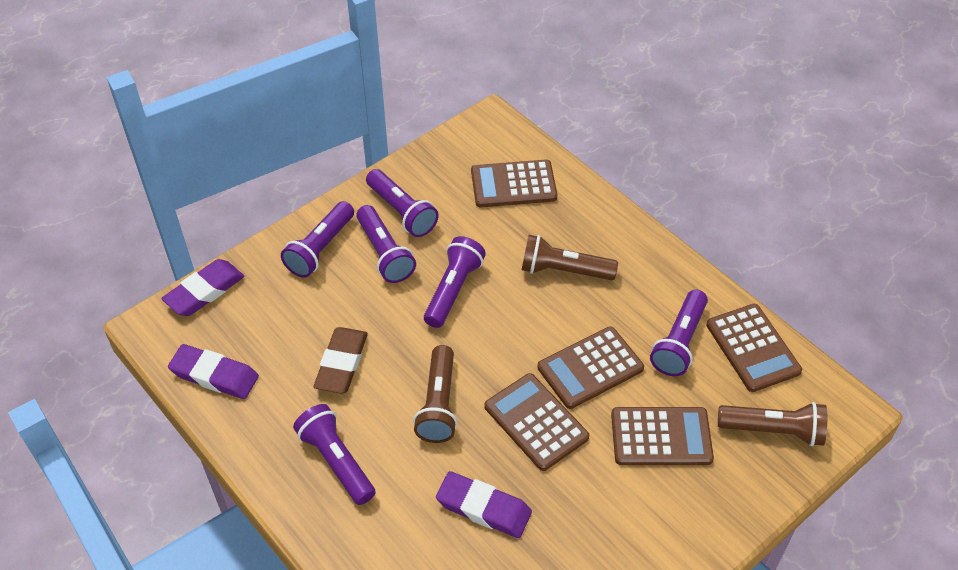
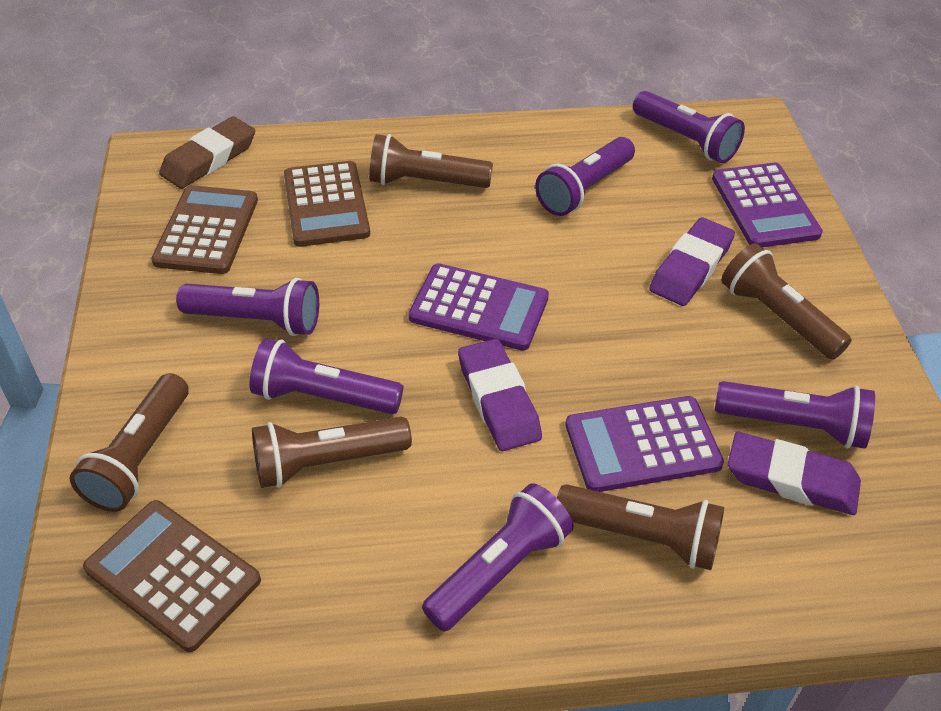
brown calculator: 5 -> 3
brown flashlight: 3 -> 5
purple calculator: 0 -> 3

